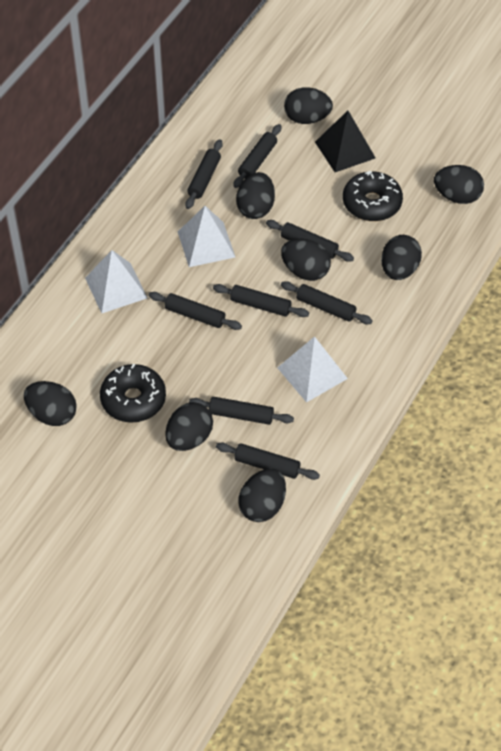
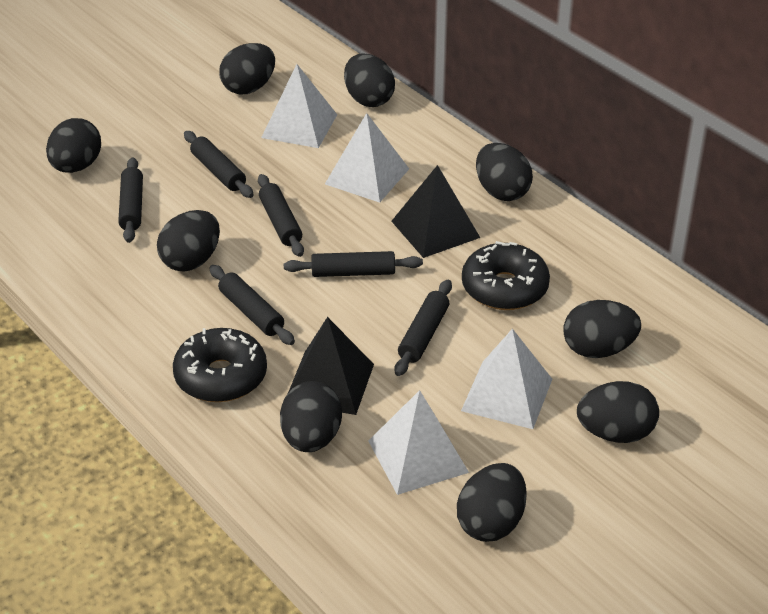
black egg: 8 -> 9
black pyramid: 1 -> 2
black rolling pin: 8 -> 6
white pyramid: 3 -> 4

